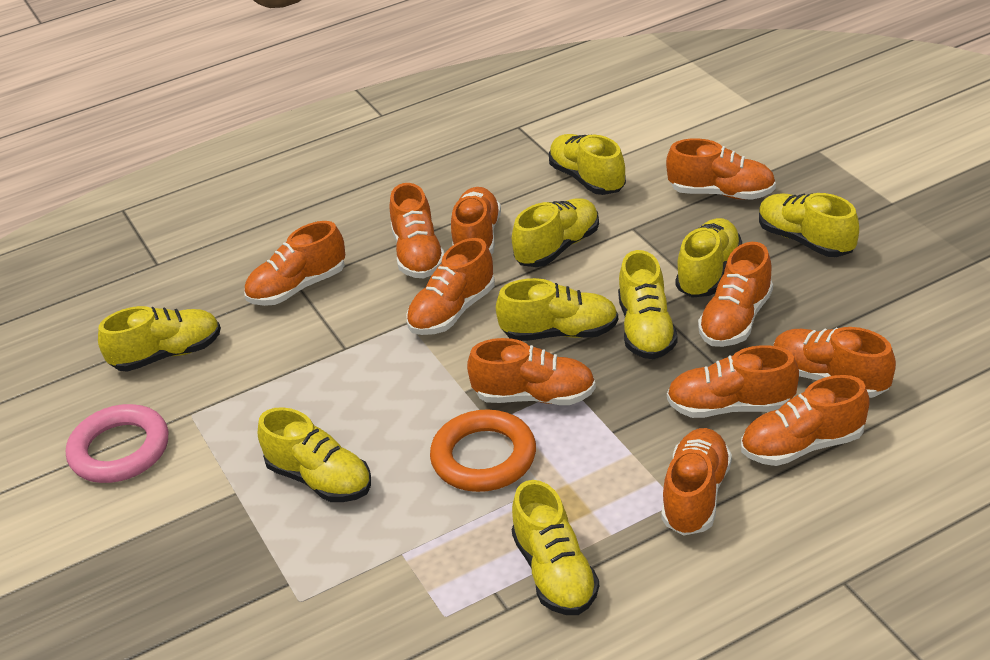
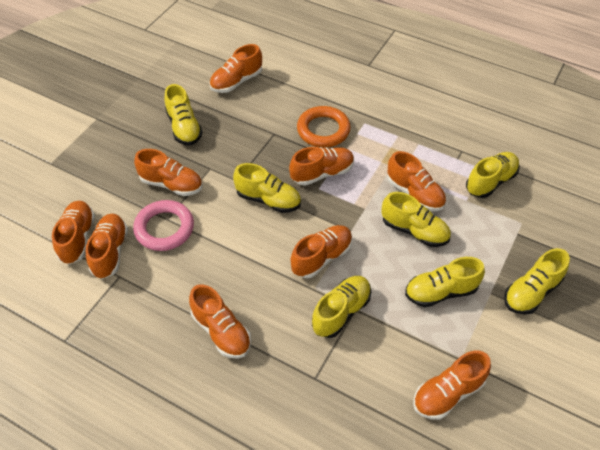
orange shoe: 11 -> 9
yellow shoe: 9 -> 7

